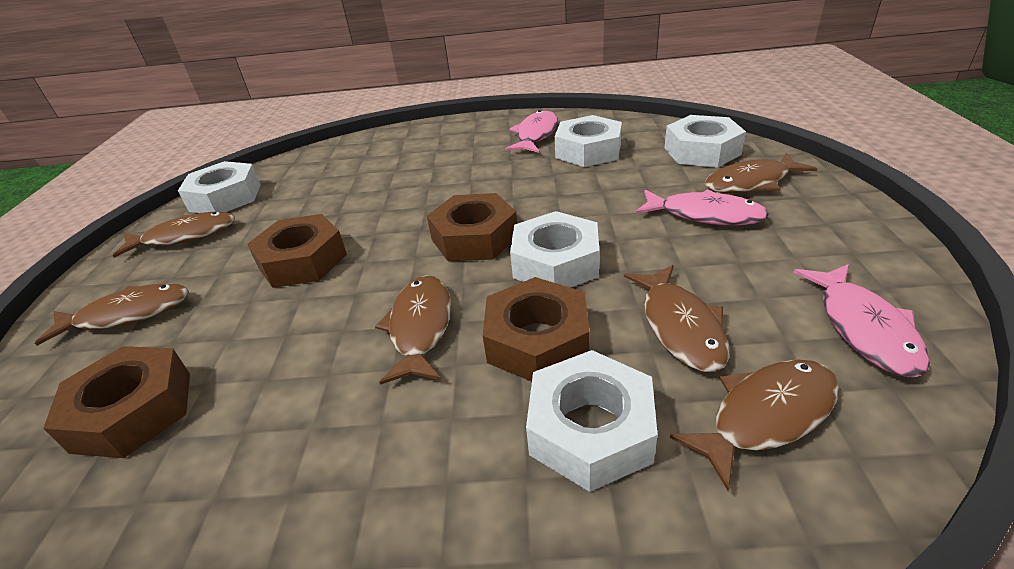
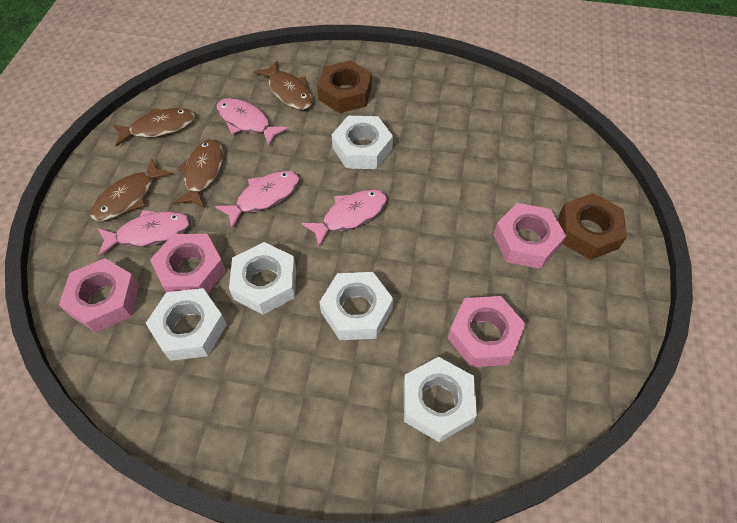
brown fish: 6 -> 4
brown nut: 4 -> 2
pink fish: 3 -> 4
pink nut: 0 -> 4

